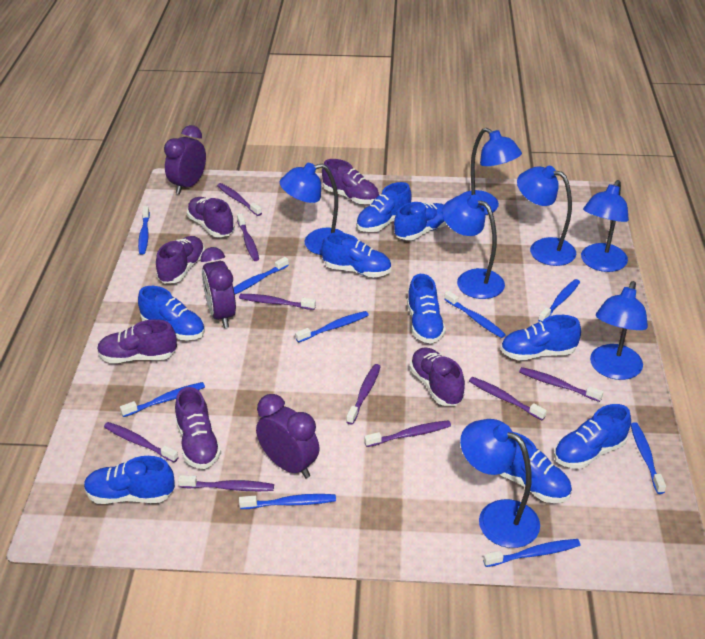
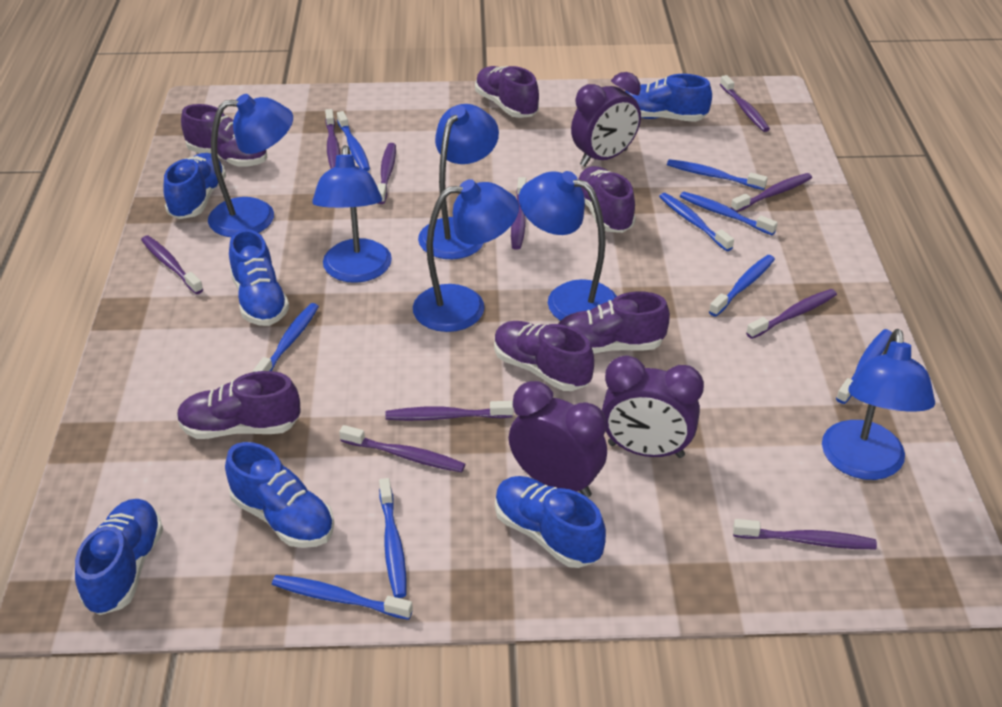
blue lamp: 7 -> 6
blue shoe: 9 -> 6
purple toothbrush: 9 -> 10

